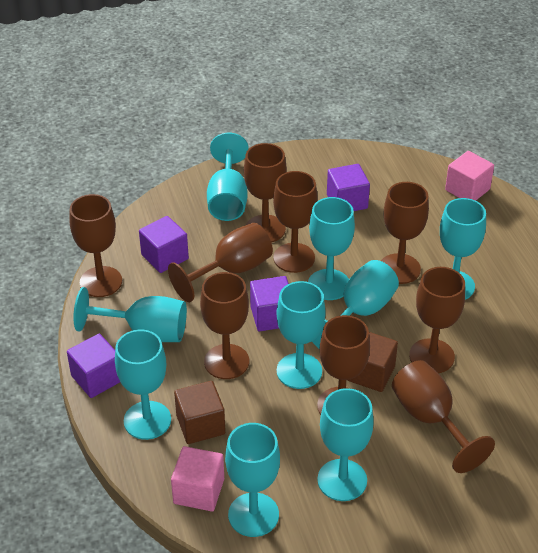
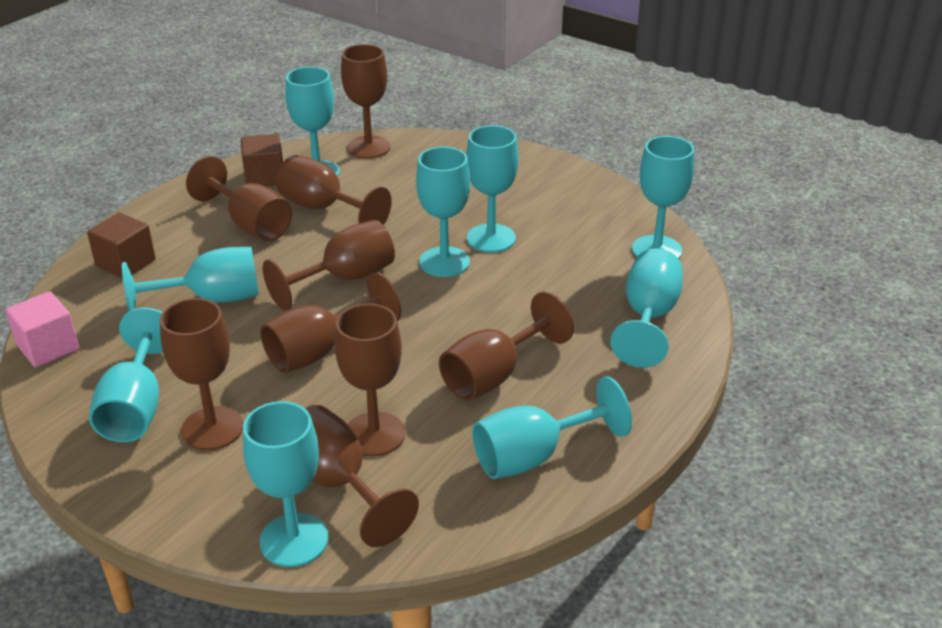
pink cube: 2 -> 1
purple cube: 4 -> 0

